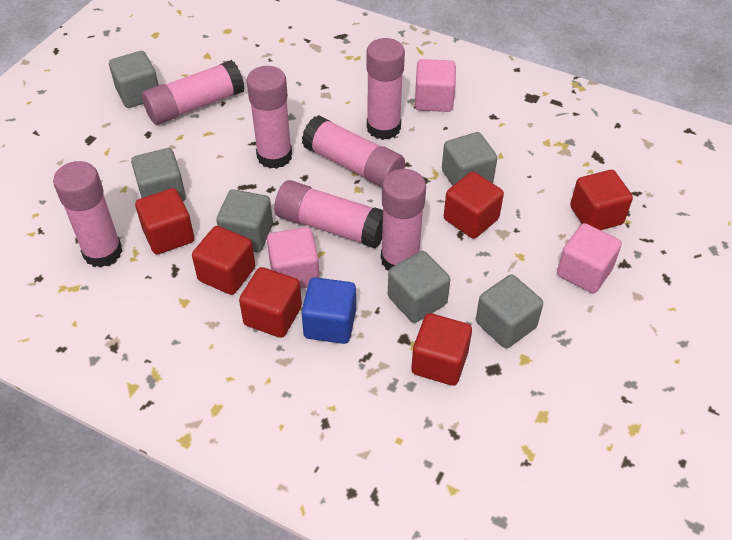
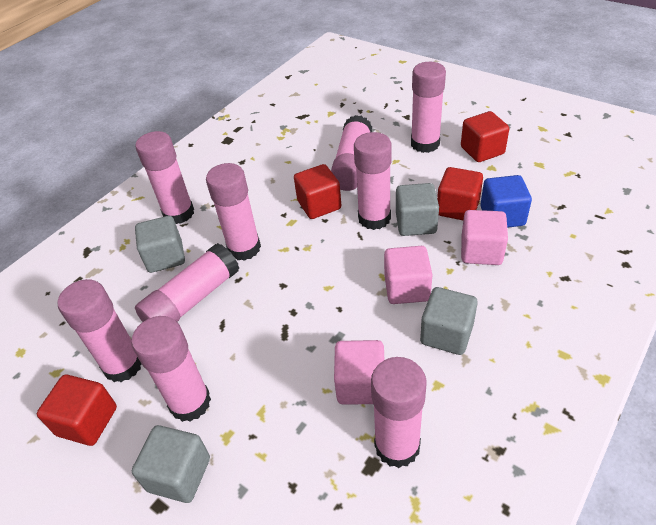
grey cube: 6 -> 4
pink glue stick: 7 -> 9
red cube: 6 -> 4

